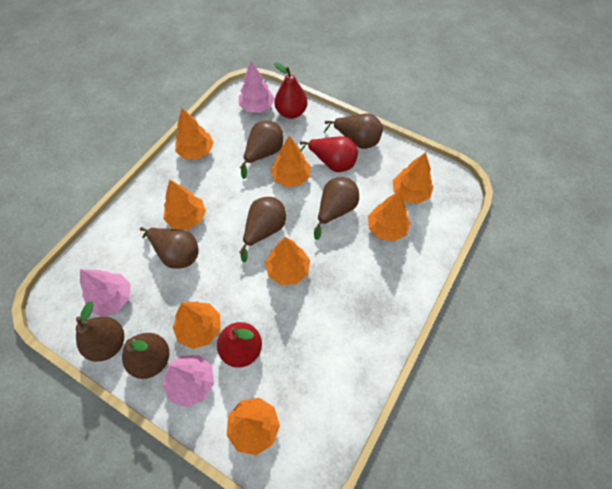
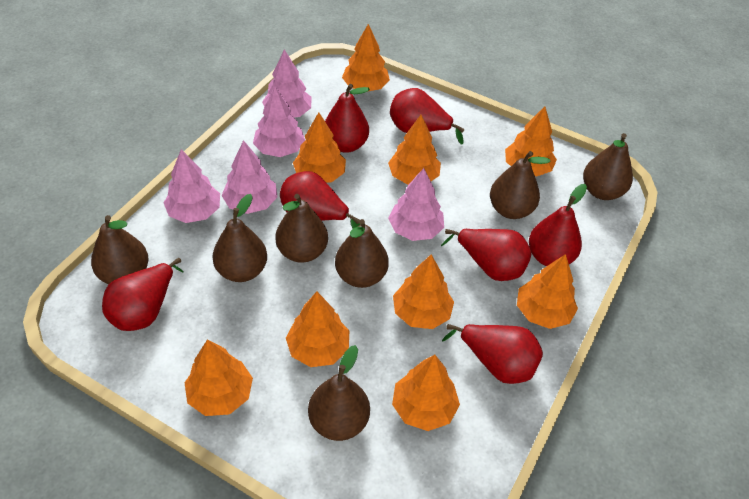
orange tree: 8 -> 9
pink tree: 3 -> 5
red pear: 3 -> 7

